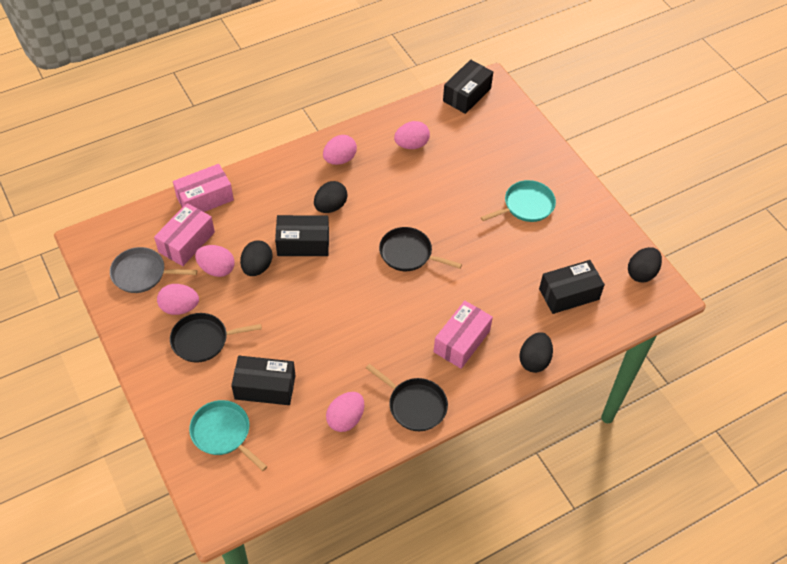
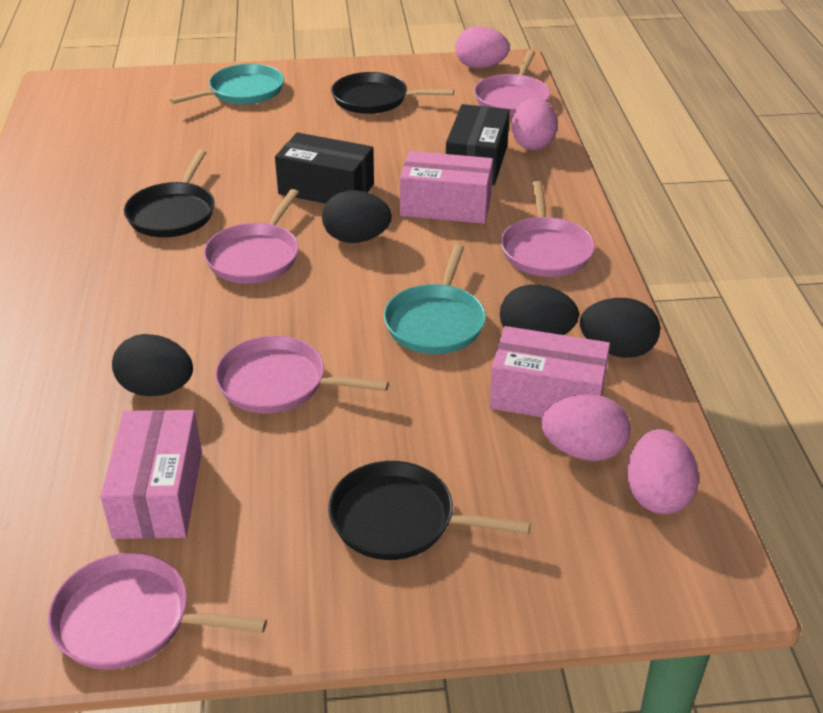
black box: 4 -> 2
grey pan: 1 -> 0
pink egg: 5 -> 4
pink pan: 0 -> 5

